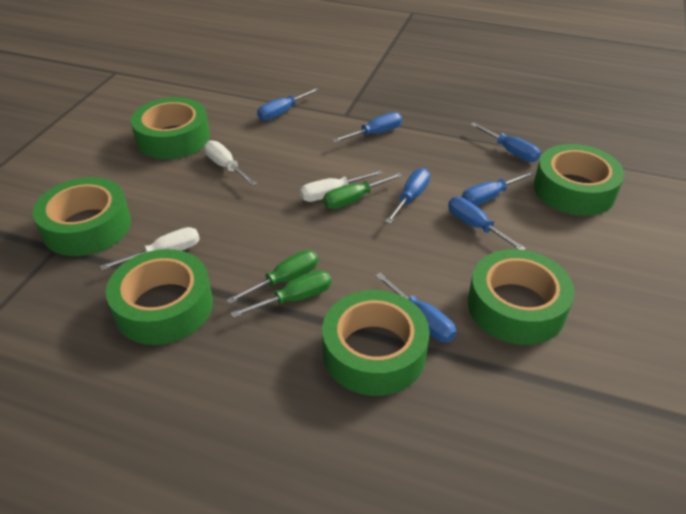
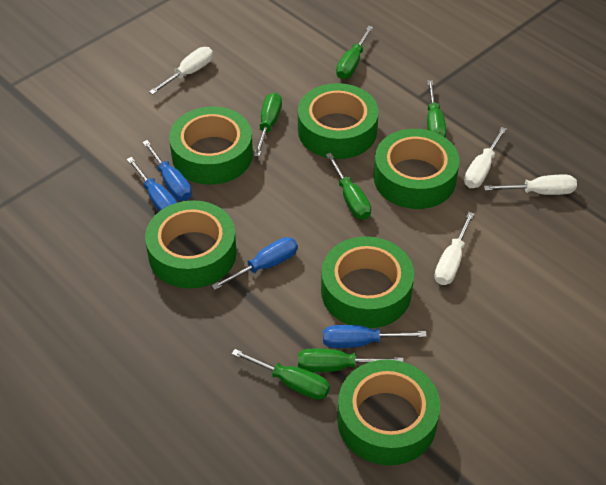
blue screwdriver: 7 -> 4
green screwdriver: 3 -> 6
white screwdriver: 3 -> 4

